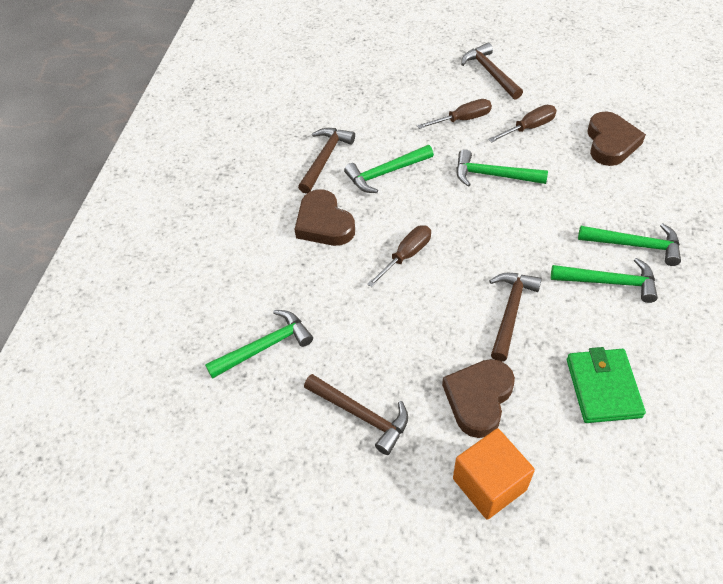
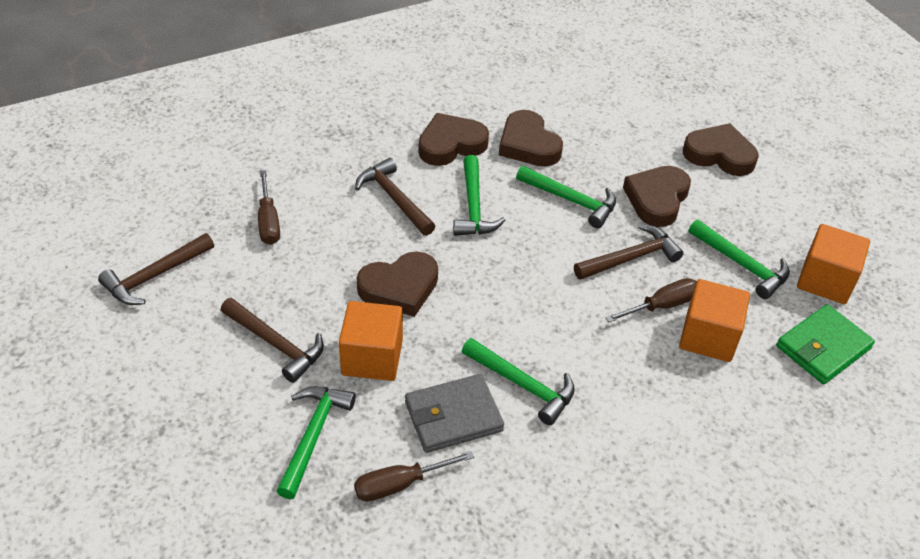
brown heart: 3 -> 5
grey wallet: 0 -> 1
orange cube: 1 -> 3

